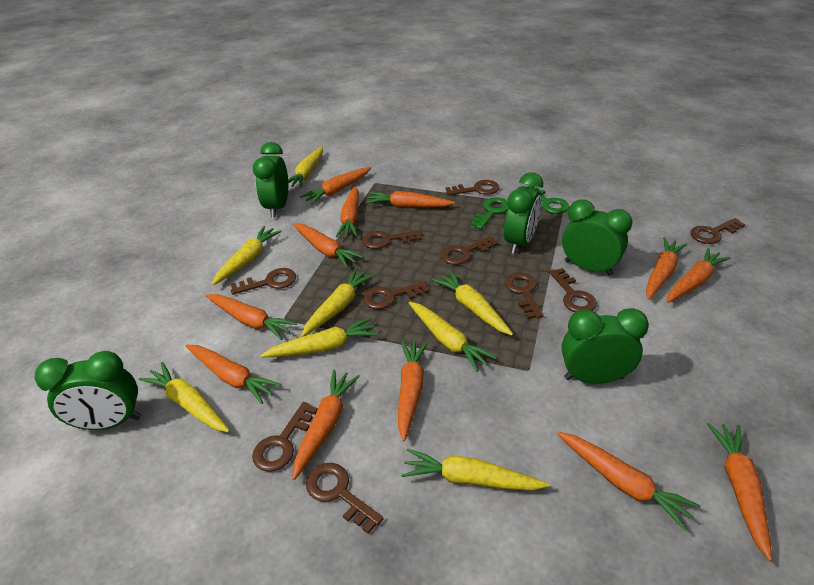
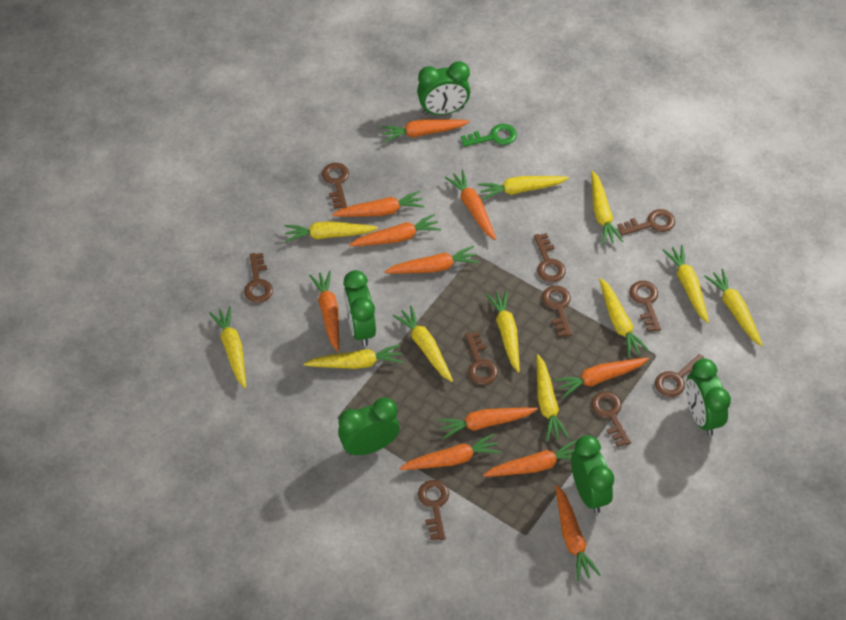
green key: 2 -> 1
orange carrot: 12 -> 11
yellow carrot: 8 -> 11

